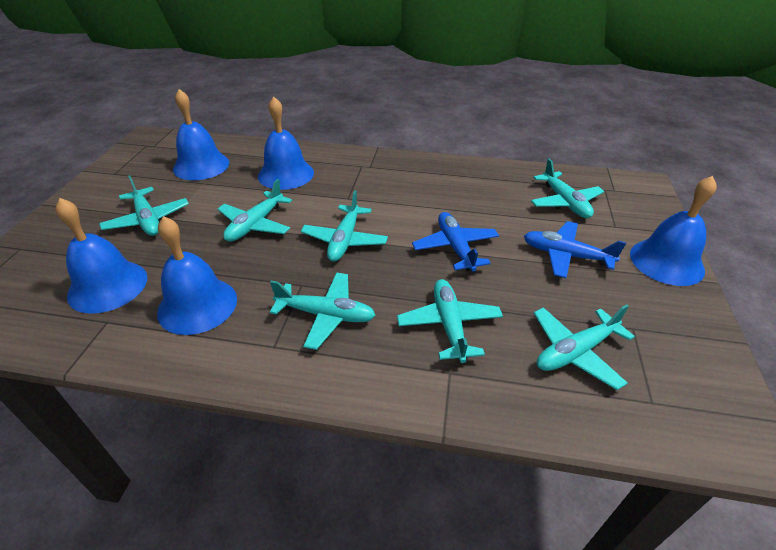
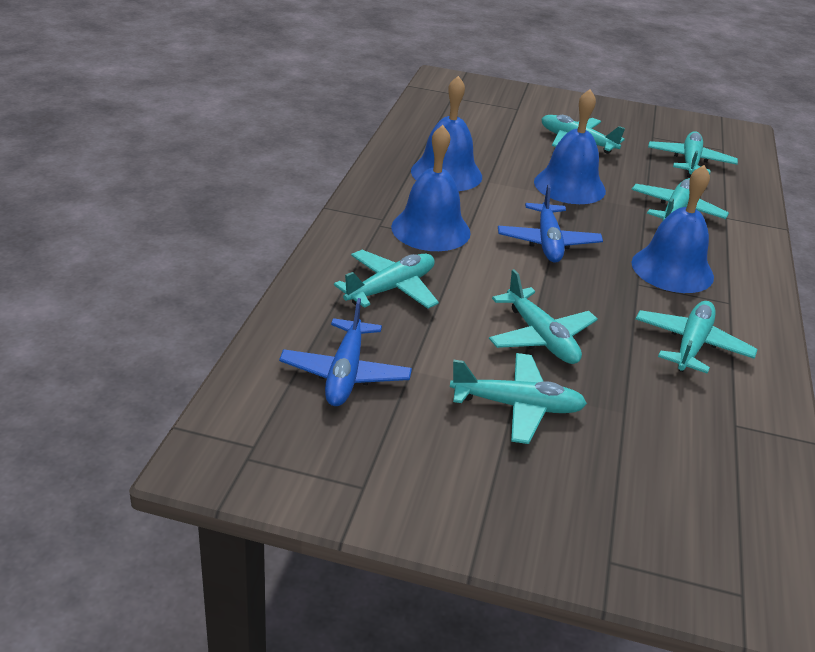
blue bell: 5 -> 4

